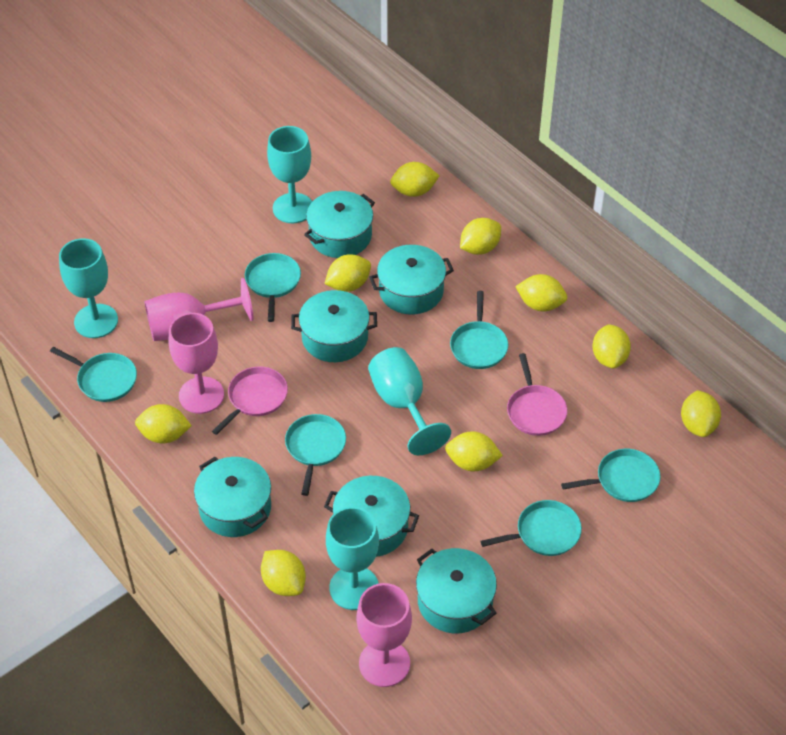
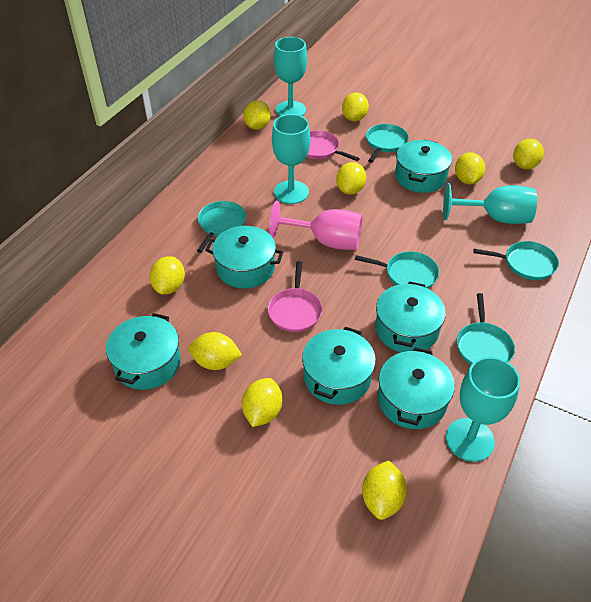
pink goblet: 3 -> 1
turquoise pan: 6 -> 5

